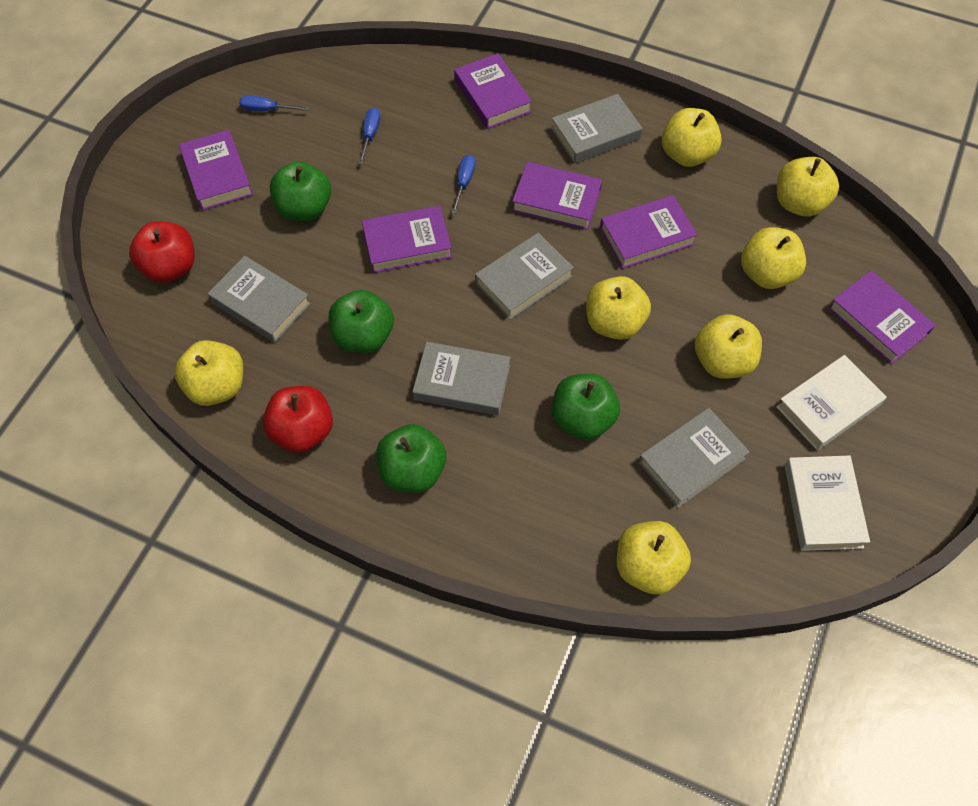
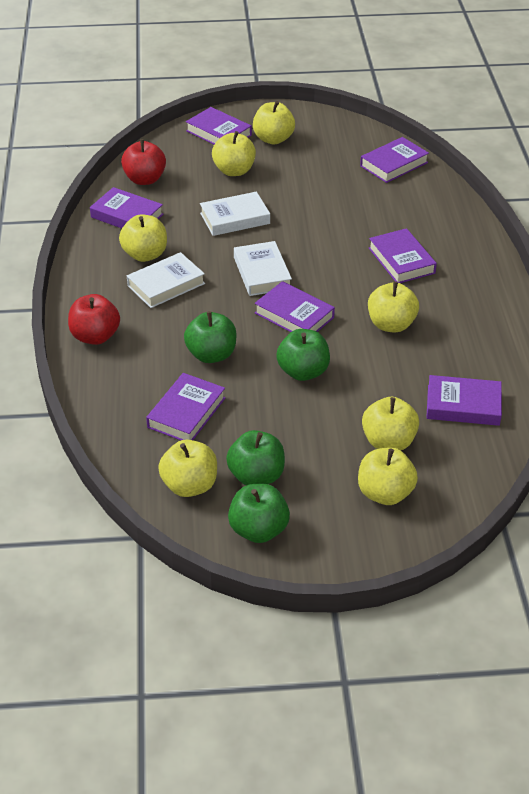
blue screwdriver: 3 -> 0
grey book: 5 -> 0
purple book: 6 -> 7
white book: 2 -> 3

